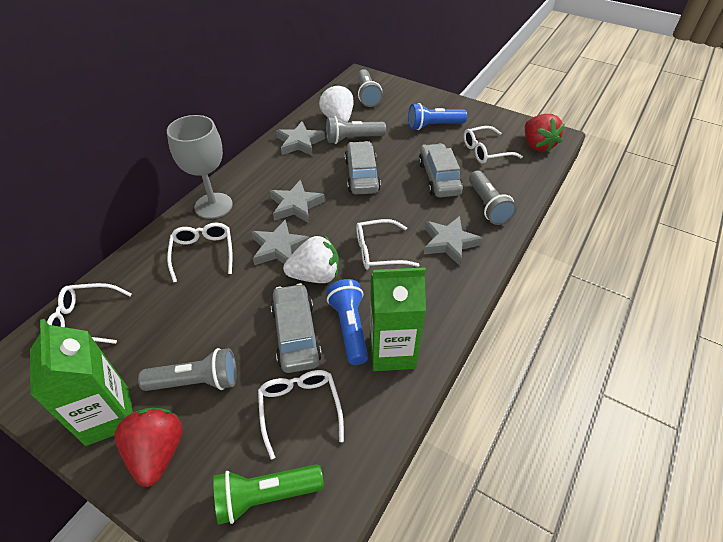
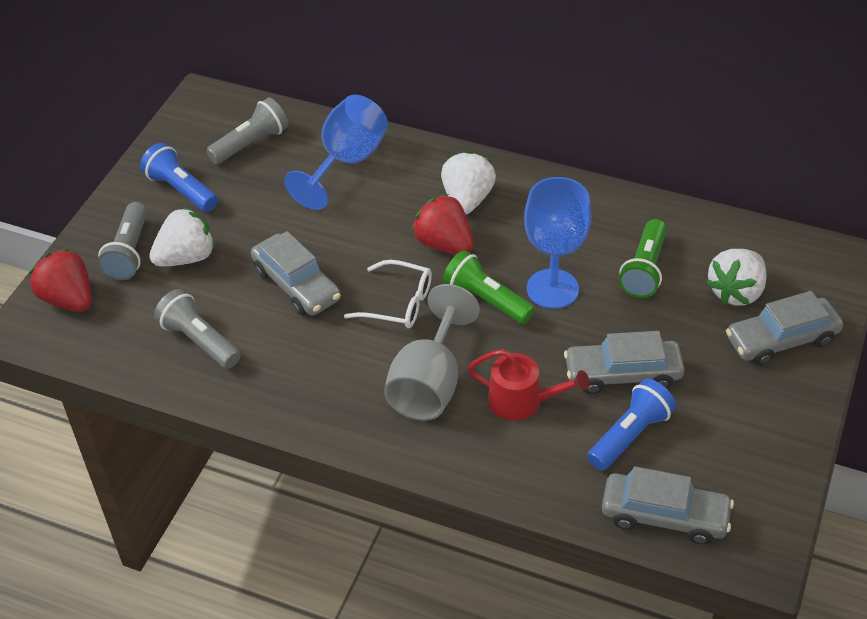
blue goblet: 0 -> 2
green carton: 2 -> 0
green flashlight: 1 -> 2
grey car: 3 -> 4
grey flashlight: 4 -> 3
grey star: 4 -> 0
red watering can: 0 -> 1
white glasses: 5 -> 1
white strawberry: 2 -> 3

